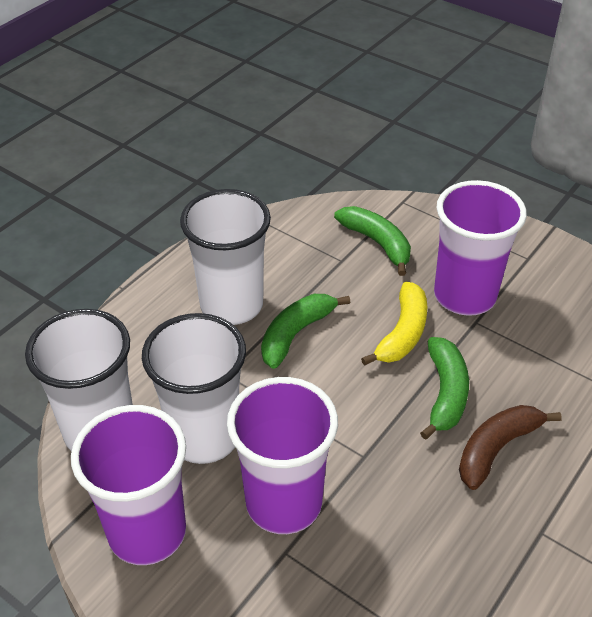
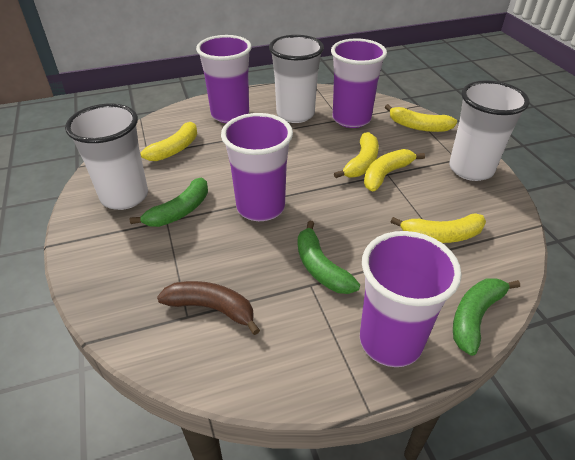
purple cup: 3 -> 4
yellow banana: 1 -> 5

